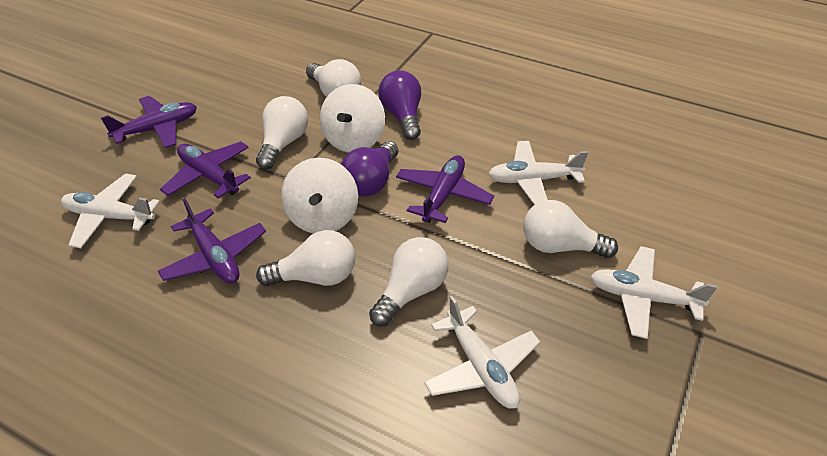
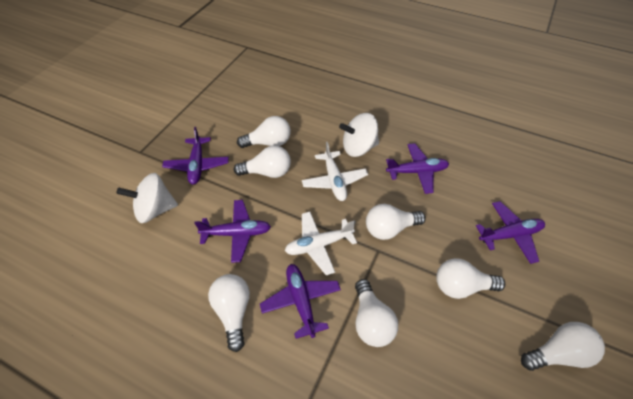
purple light bulb: 2 -> 0
purple plane: 4 -> 5
white light bulb: 5 -> 7
white plane: 4 -> 2

